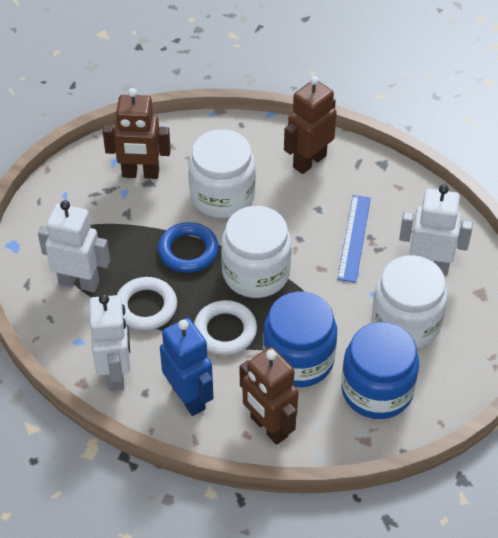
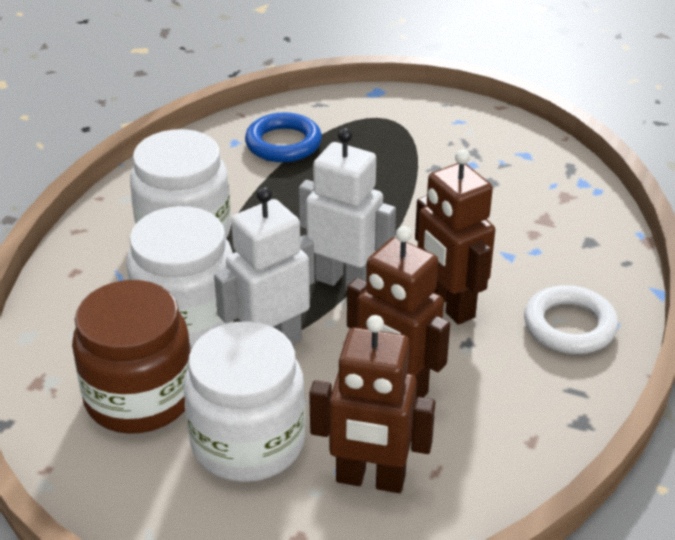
blue jar: 2 -> 0
blue robot: 1 -> 0
blue ruler: 1 -> 0
brown jar: 0 -> 1
white ring: 2 -> 1
white robot: 3 -> 2

